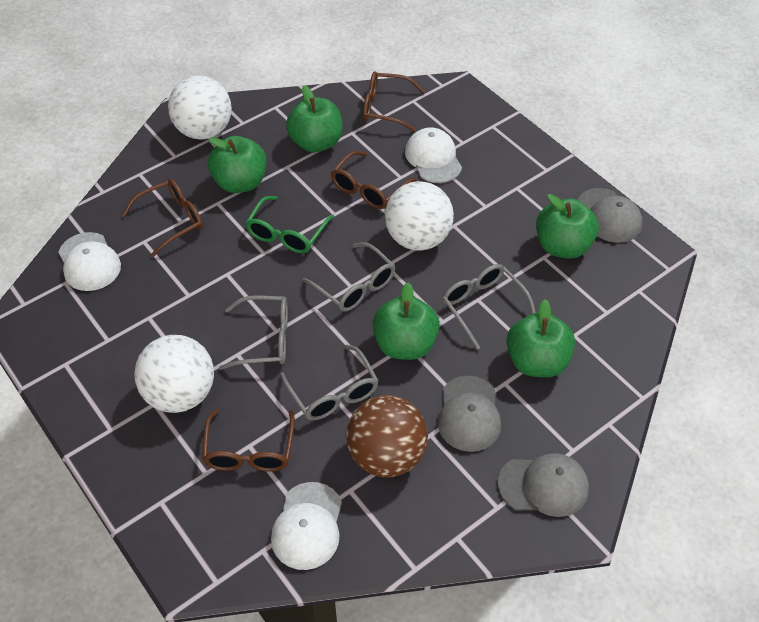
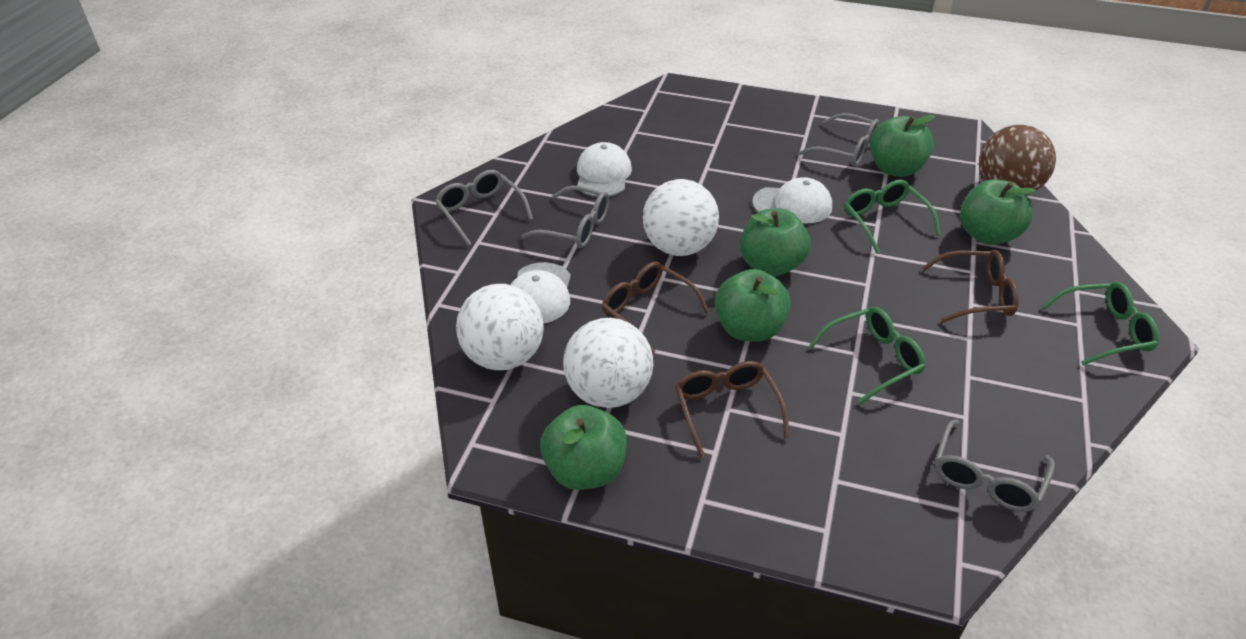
brown glasses: 4 -> 3
green glasses: 1 -> 3
grey cap: 3 -> 0

